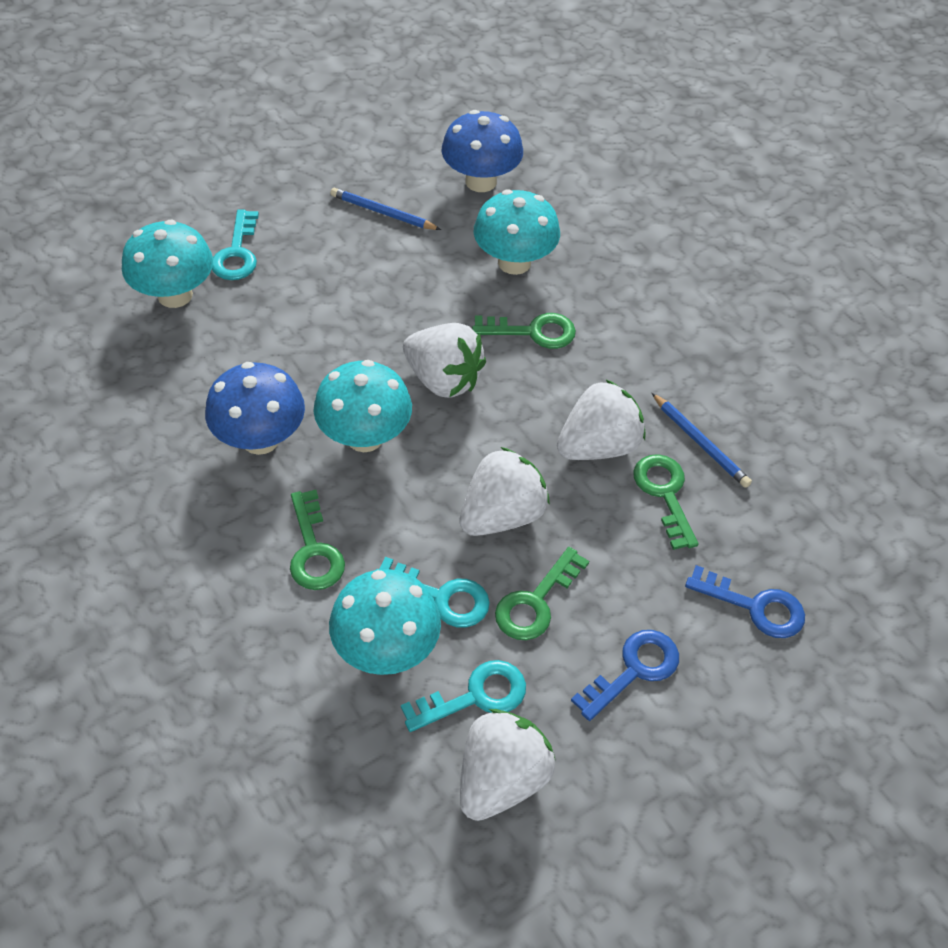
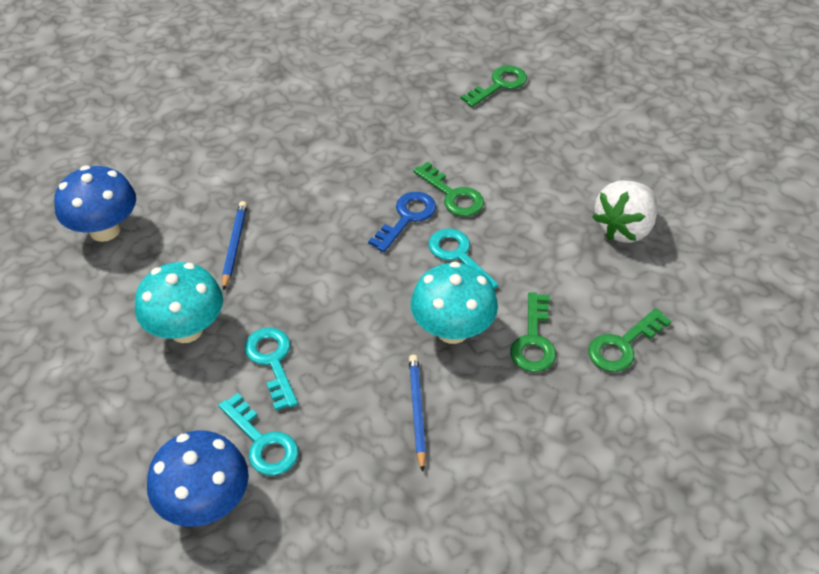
blue key: 2 -> 1
turquoise mushroom: 4 -> 2
white strawberry: 4 -> 1

